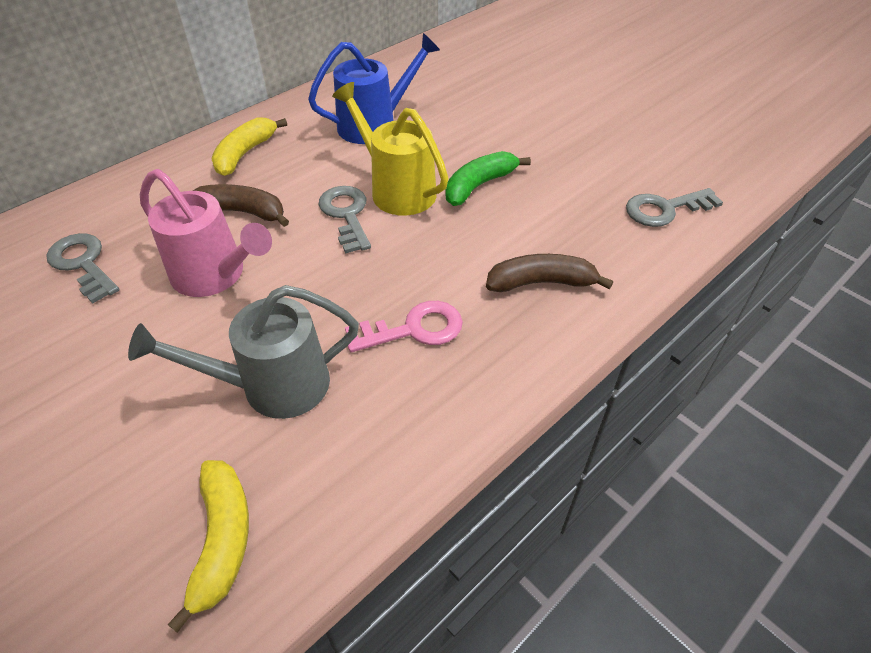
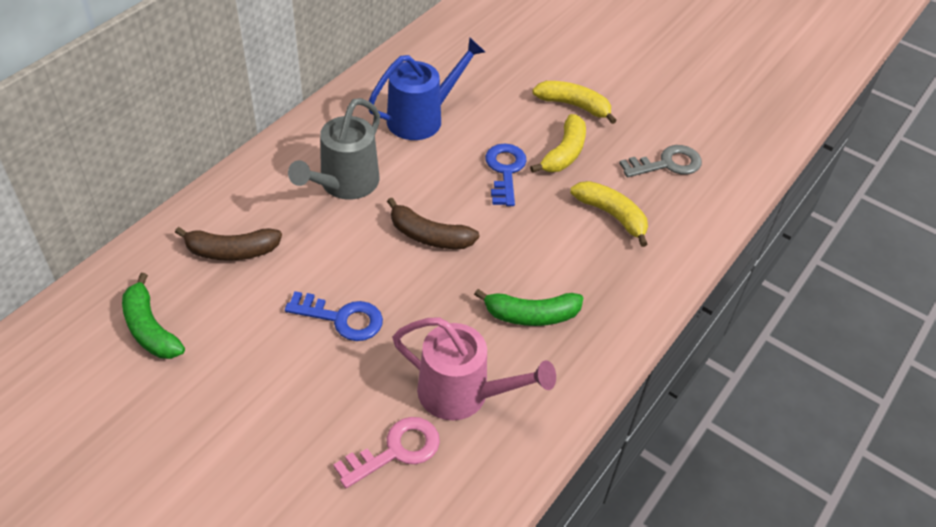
blue key: 0 -> 2
green banana: 1 -> 2
grey key: 3 -> 1
yellow banana: 2 -> 3
yellow watering can: 1 -> 0

